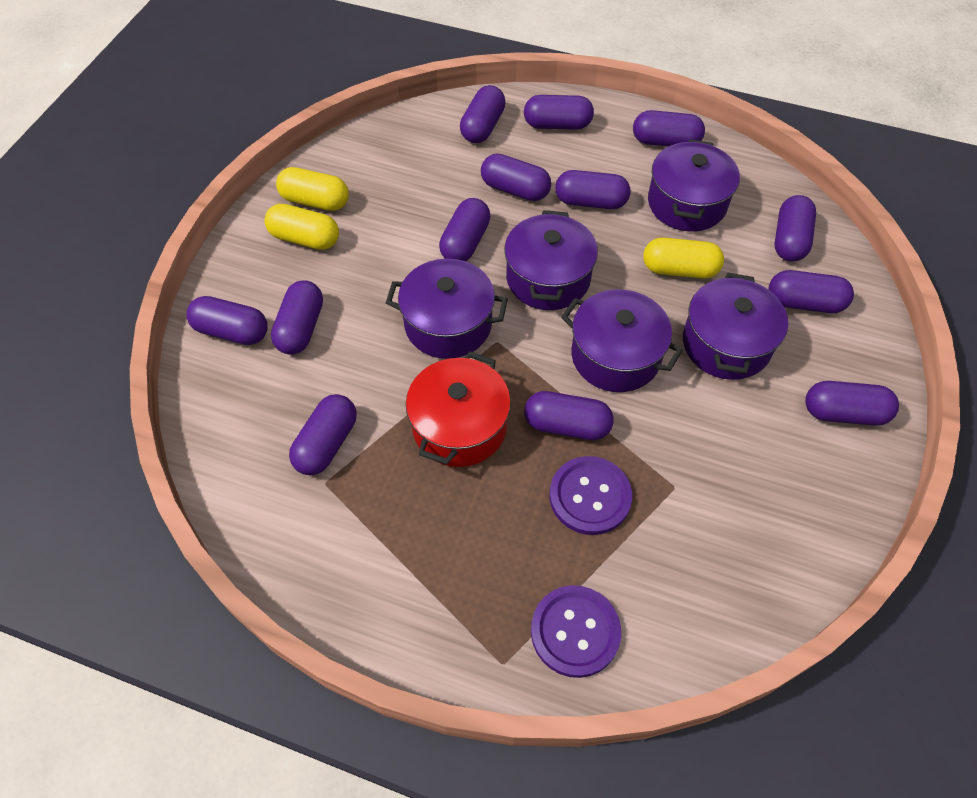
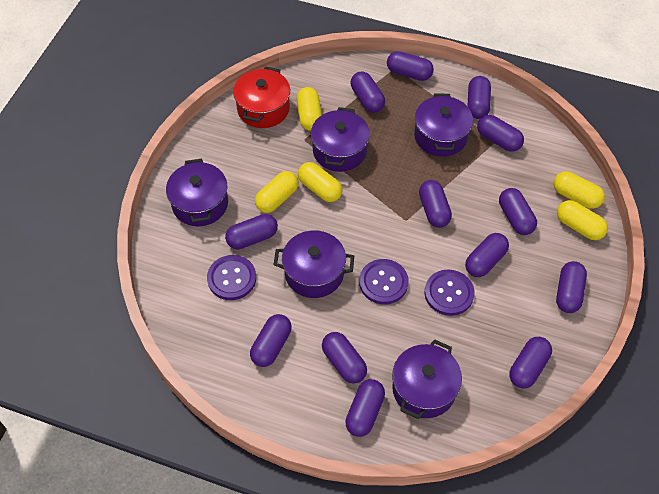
purple button: 2 -> 3
yellow capsule: 3 -> 5

